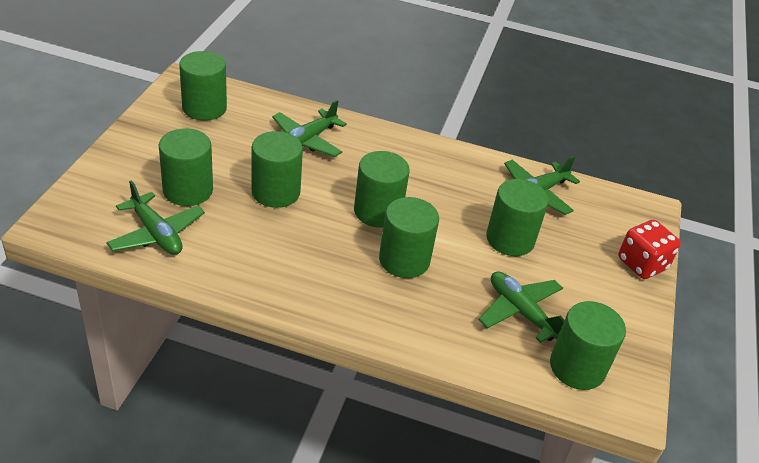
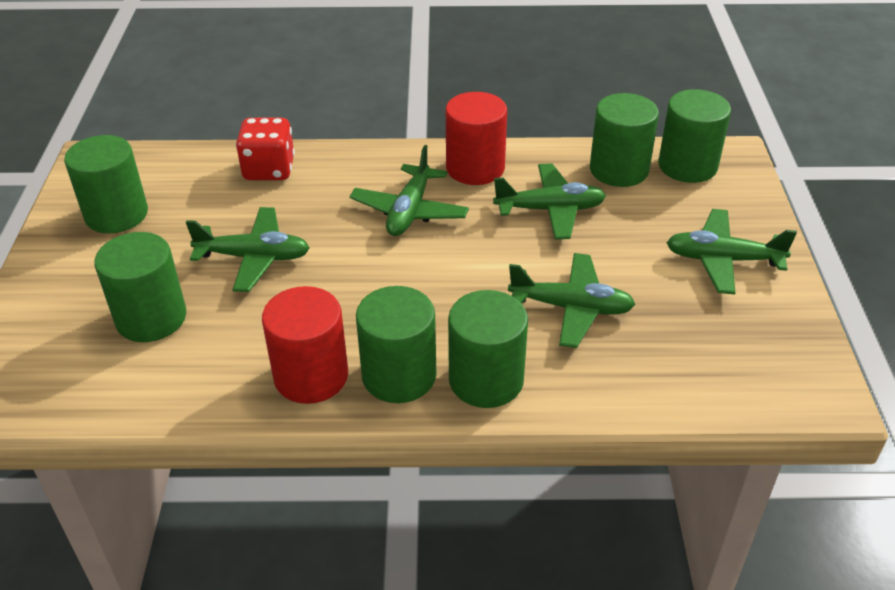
green cylinder: 7 -> 6
green plane: 4 -> 5
red cylinder: 0 -> 2

